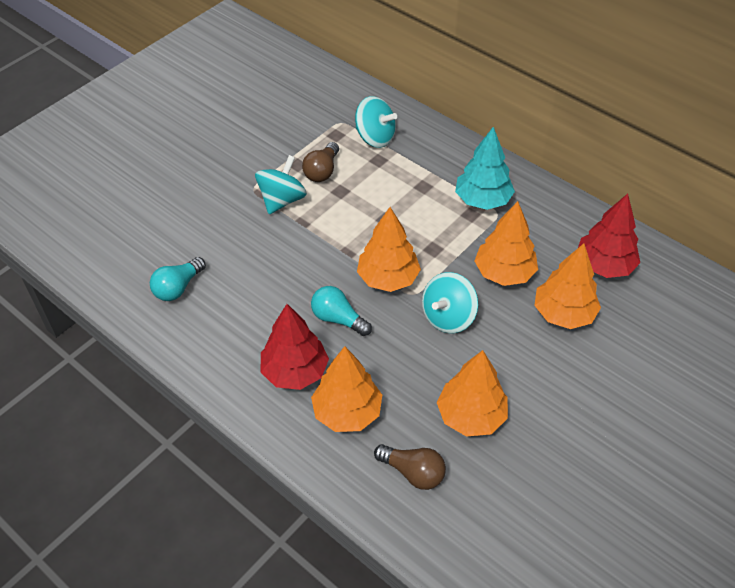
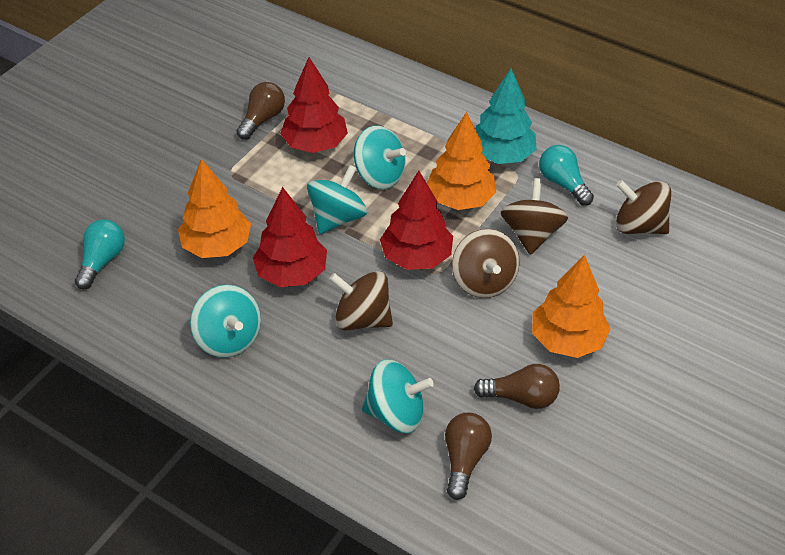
brown light bulb: 2 -> 3
brown spinning top: 0 -> 4
orange tree: 5 -> 3
red tree: 2 -> 3
turquoise spinning top: 3 -> 4

